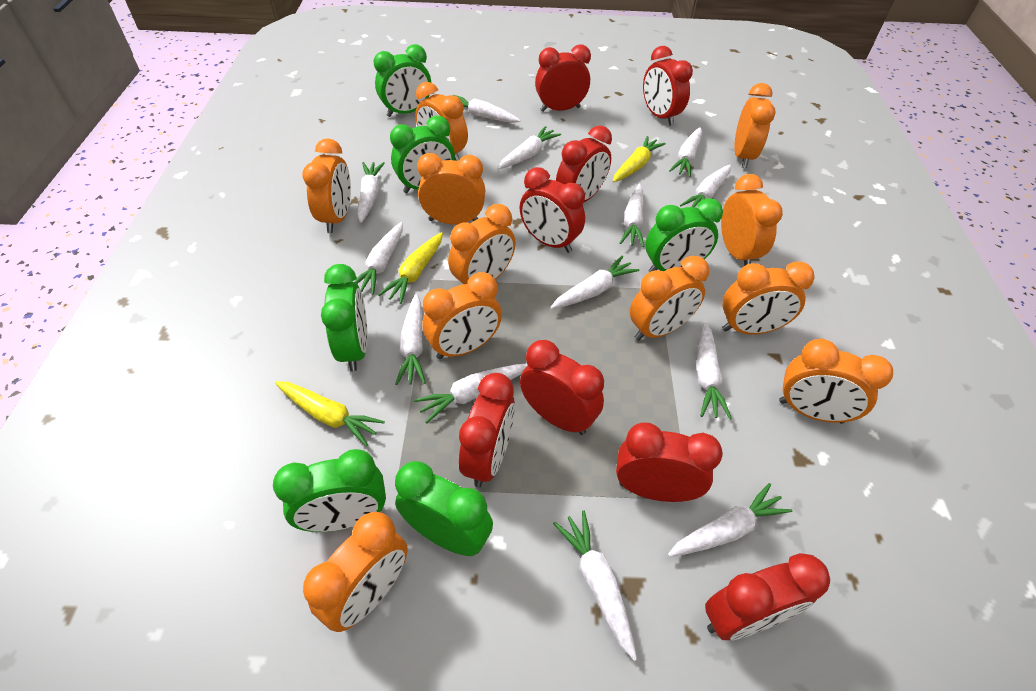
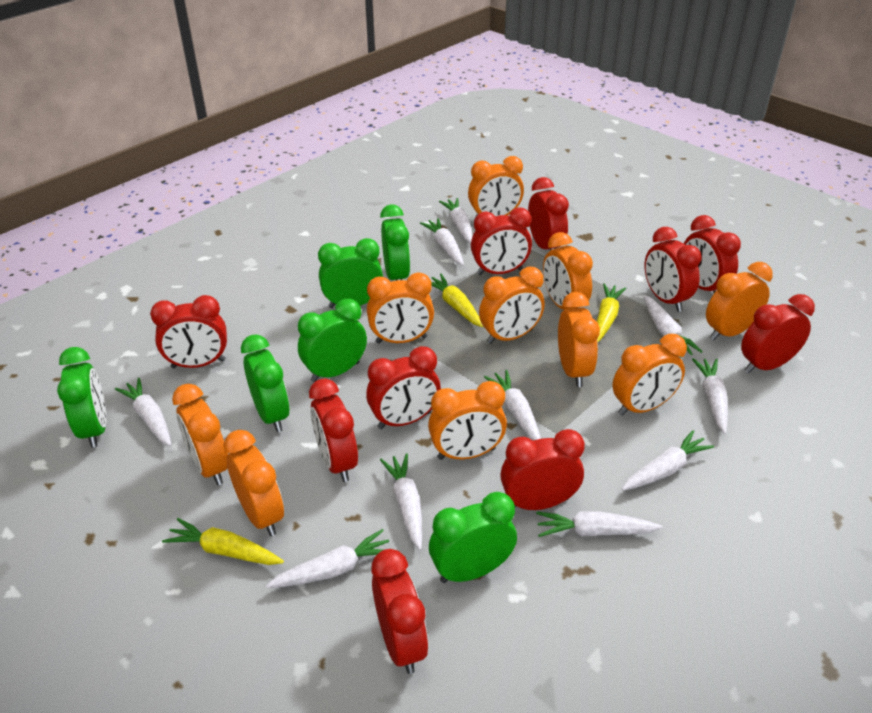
orange clock: 11 -> 10
red clock: 8 -> 10
white carrot: 13 -> 10

